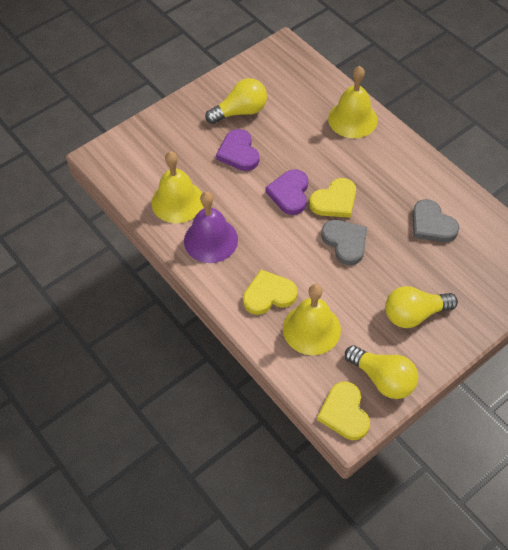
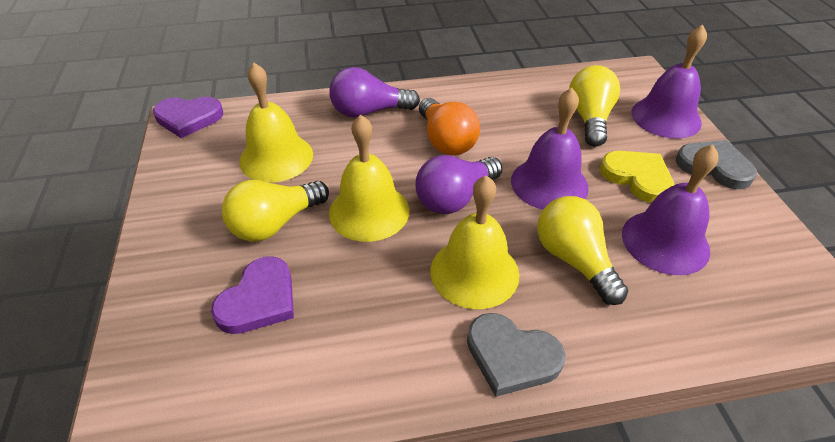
orange light bulb: 0 -> 1
purple bell: 1 -> 3
purple light bulb: 0 -> 2
yellow heart: 3 -> 1

